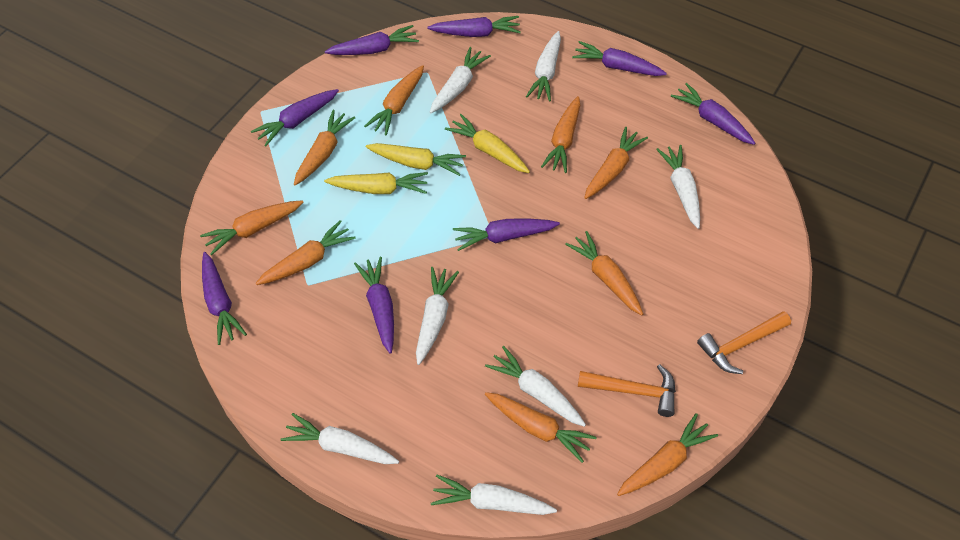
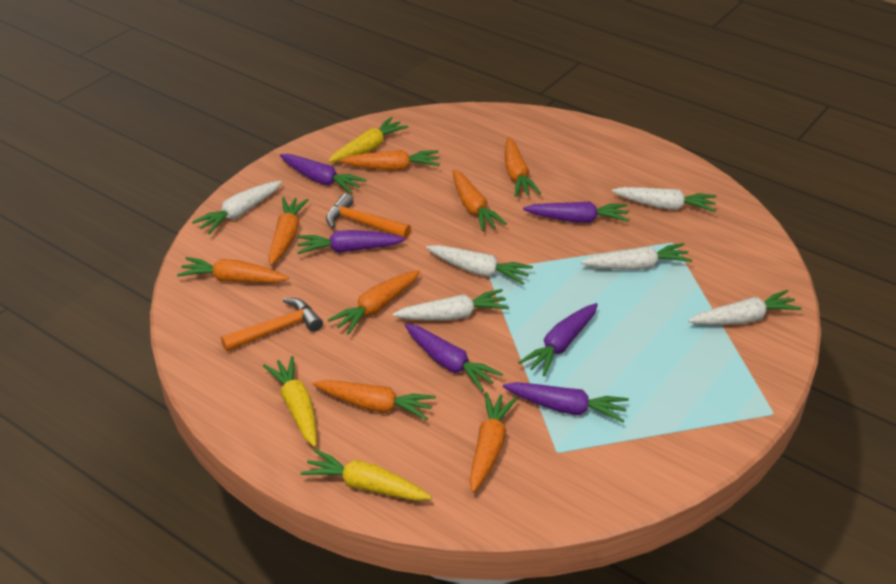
orange carrot: 9 -> 8
purple carrot: 8 -> 6
white carrot: 7 -> 6

